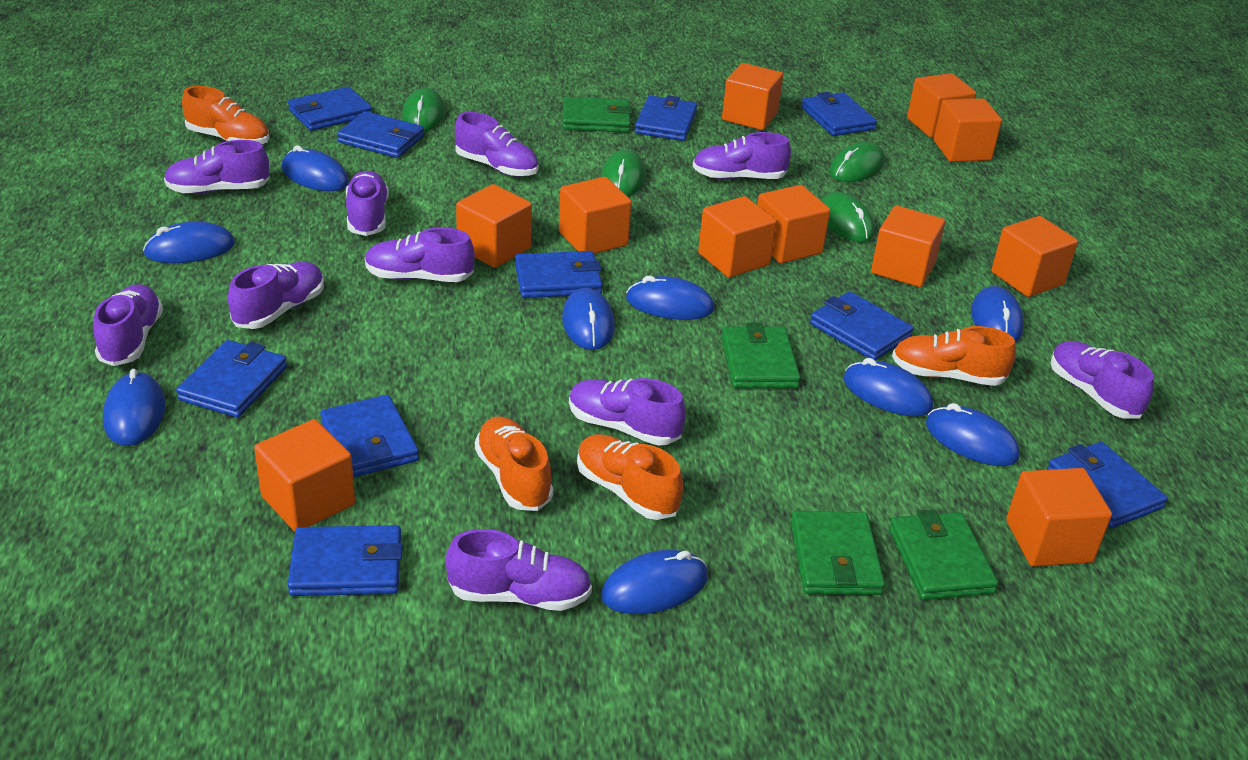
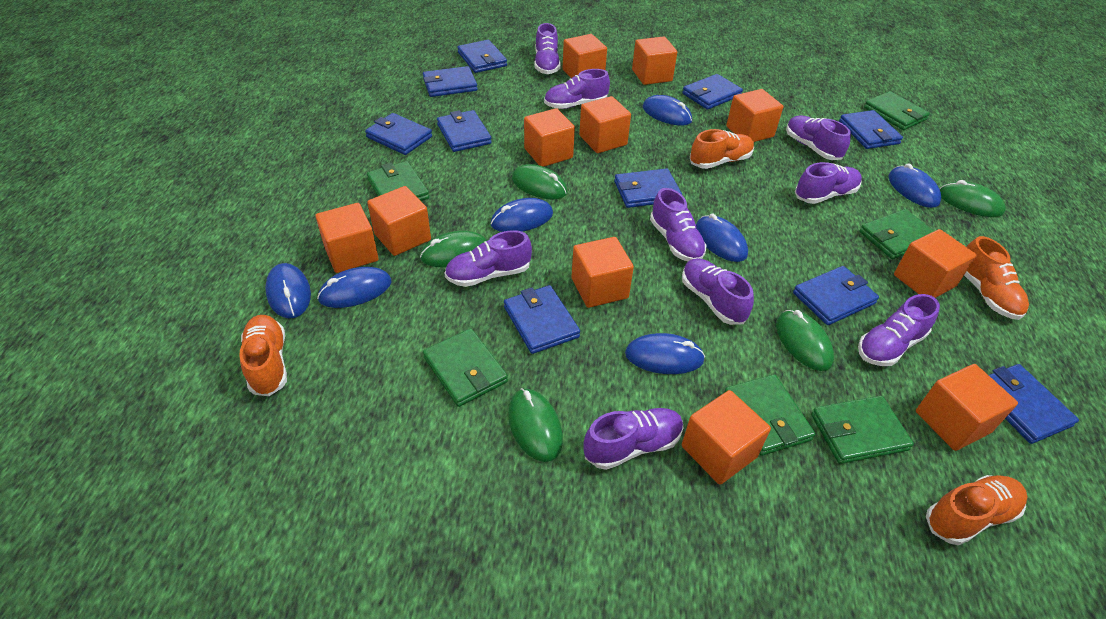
blue mouse: 9 -> 7
green mouse: 4 -> 5
green wallet: 4 -> 6
purple shoe: 10 -> 9

